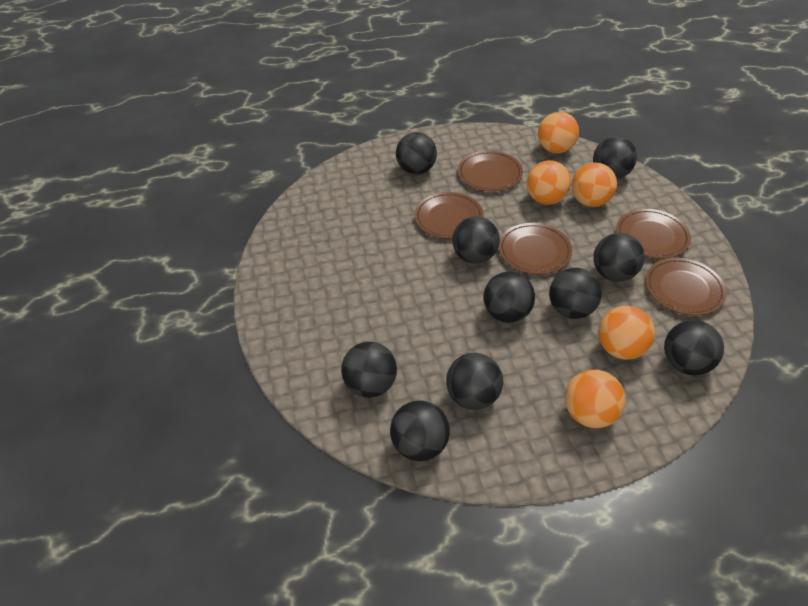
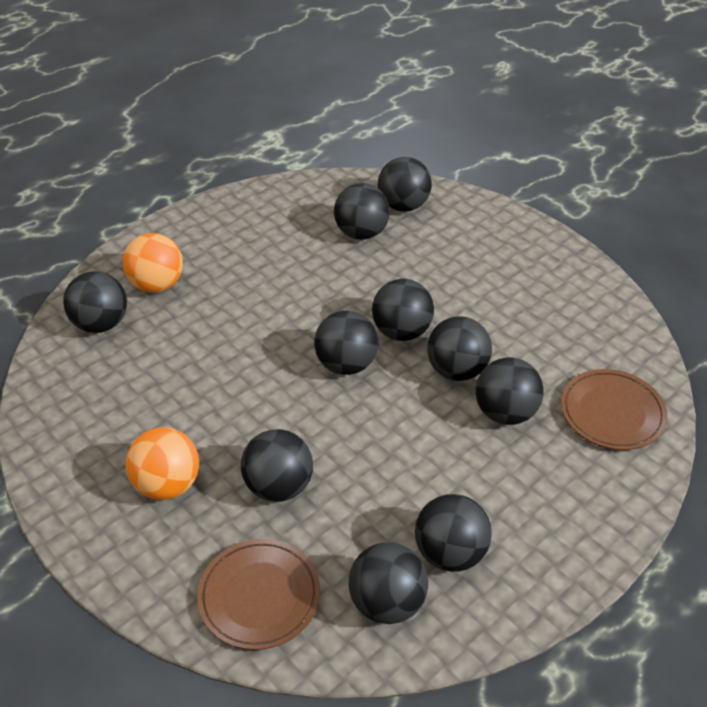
brown plate: 5 -> 2
orange ball: 5 -> 2

